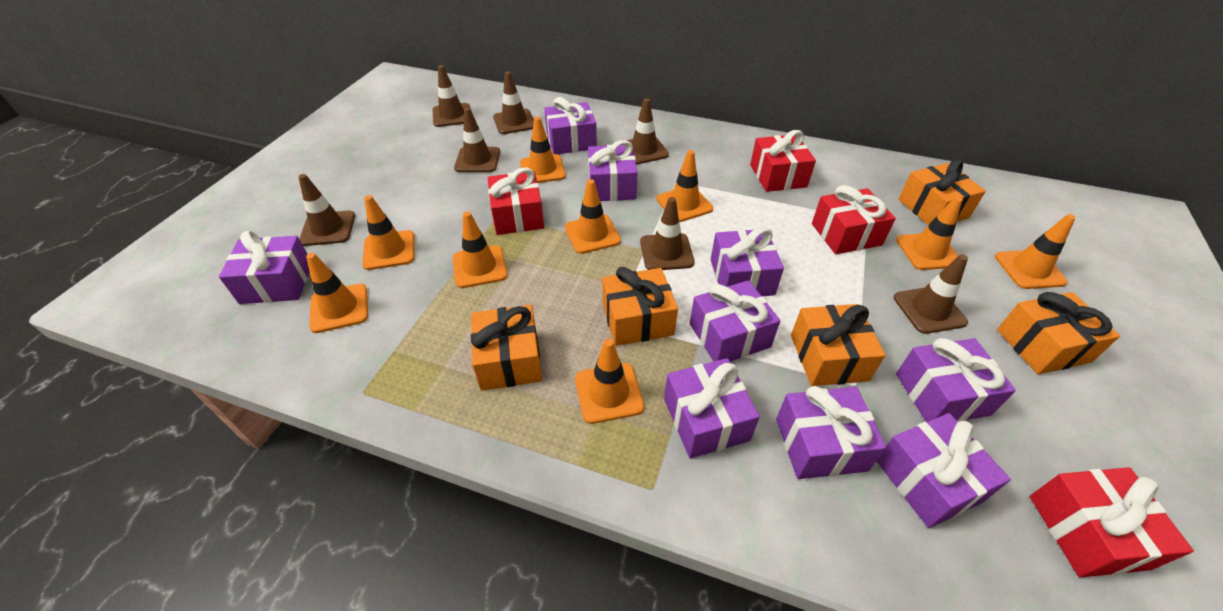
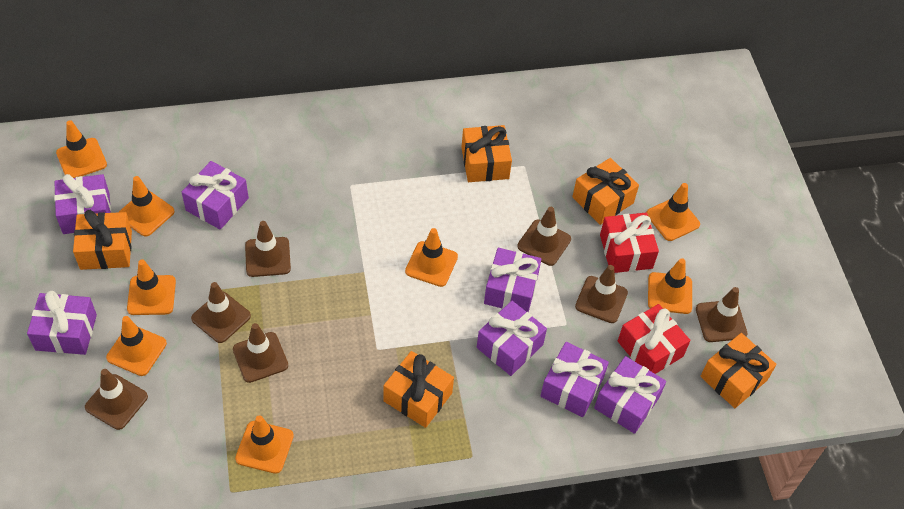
orange traffic cone: 9 -> 8
purple gift: 9 -> 7
red gift: 4 -> 2

